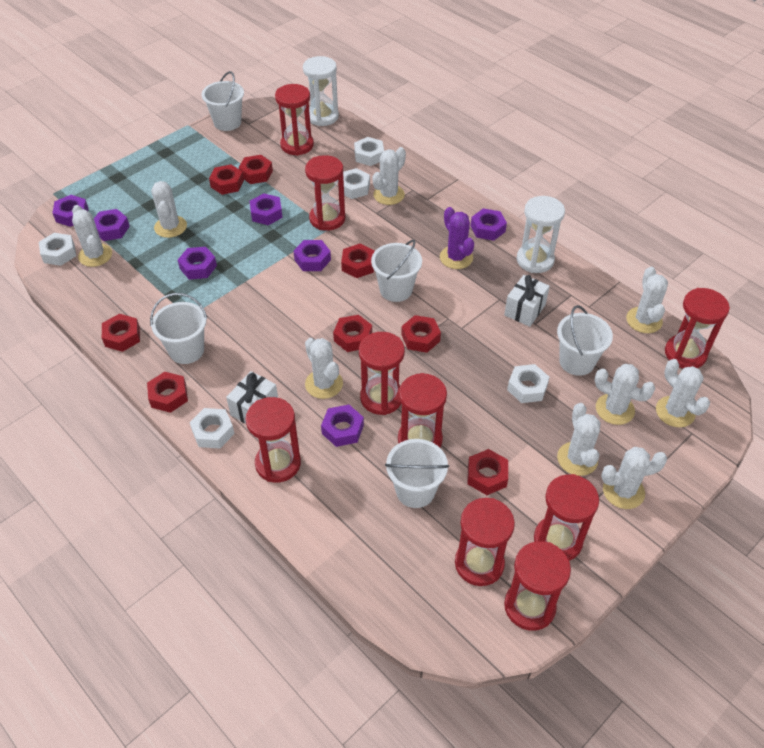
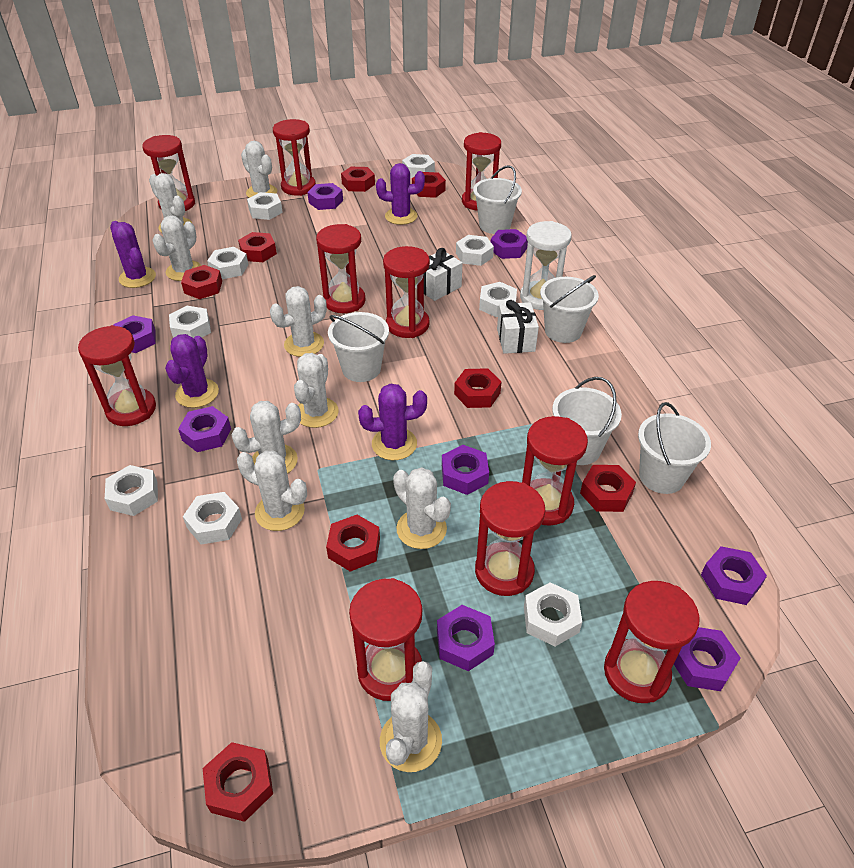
purple cactus: 1 -> 4
purple nut: 7 -> 8
red hourglass: 9 -> 10
white hourglass: 2 -> 1
white nut: 5 -> 9

